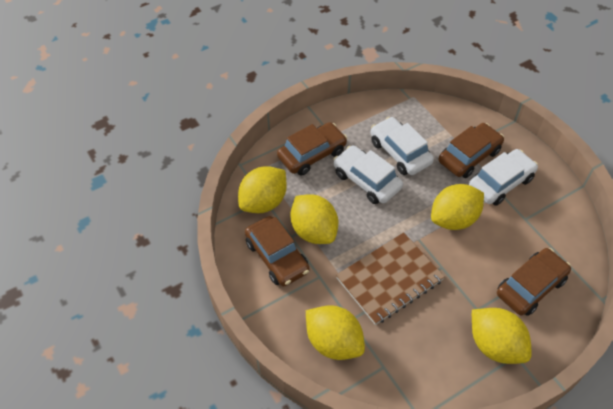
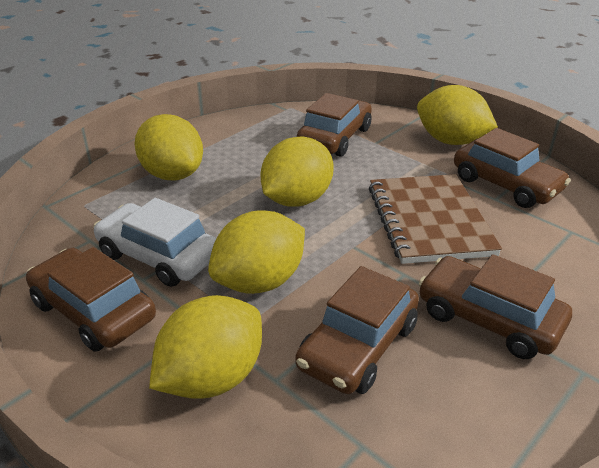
brown car: 4 -> 5
white car: 3 -> 1

